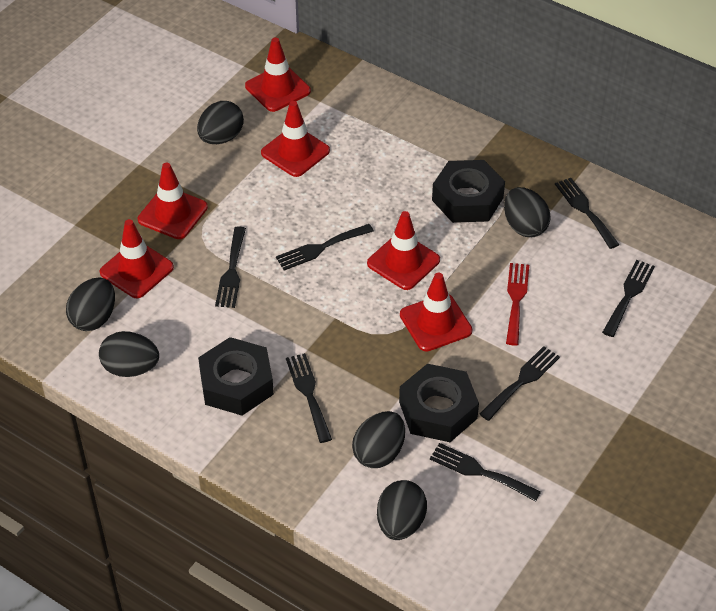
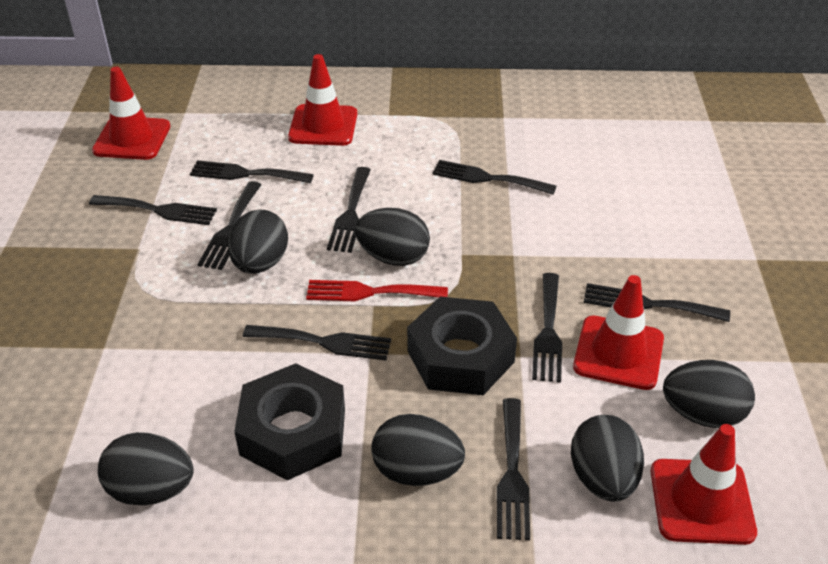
black fork: 7 -> 9
black nut: 3 -> 2
red traffic cone: 6 -> 4

